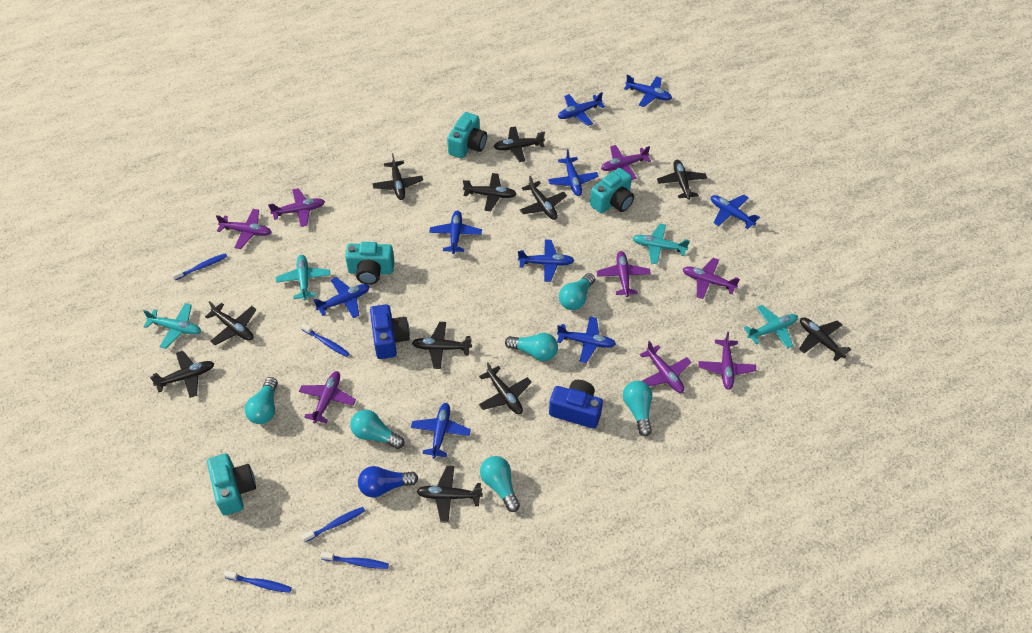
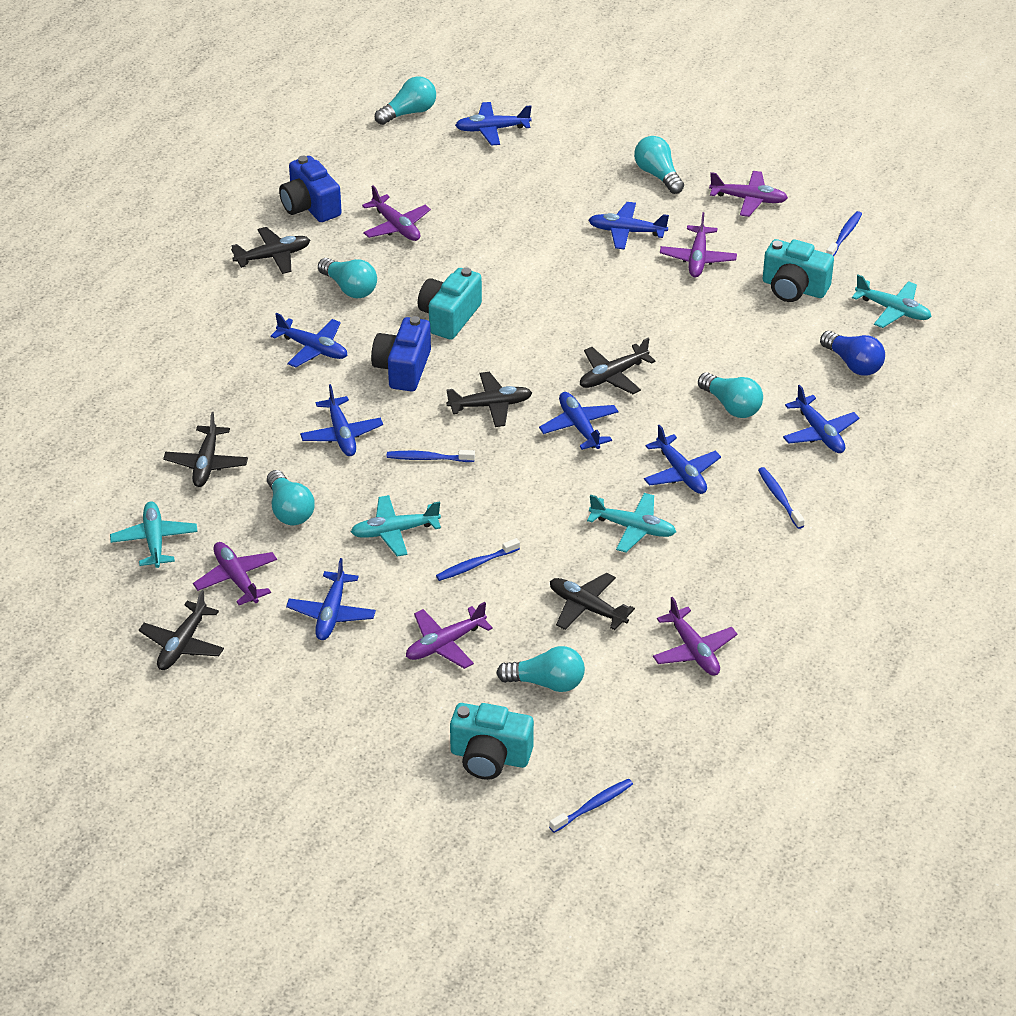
black plane: 11 -> 6
blue plane: 9 -> 8
purple plane: 8 -> 6
turquoise camera: 4 -> 3

